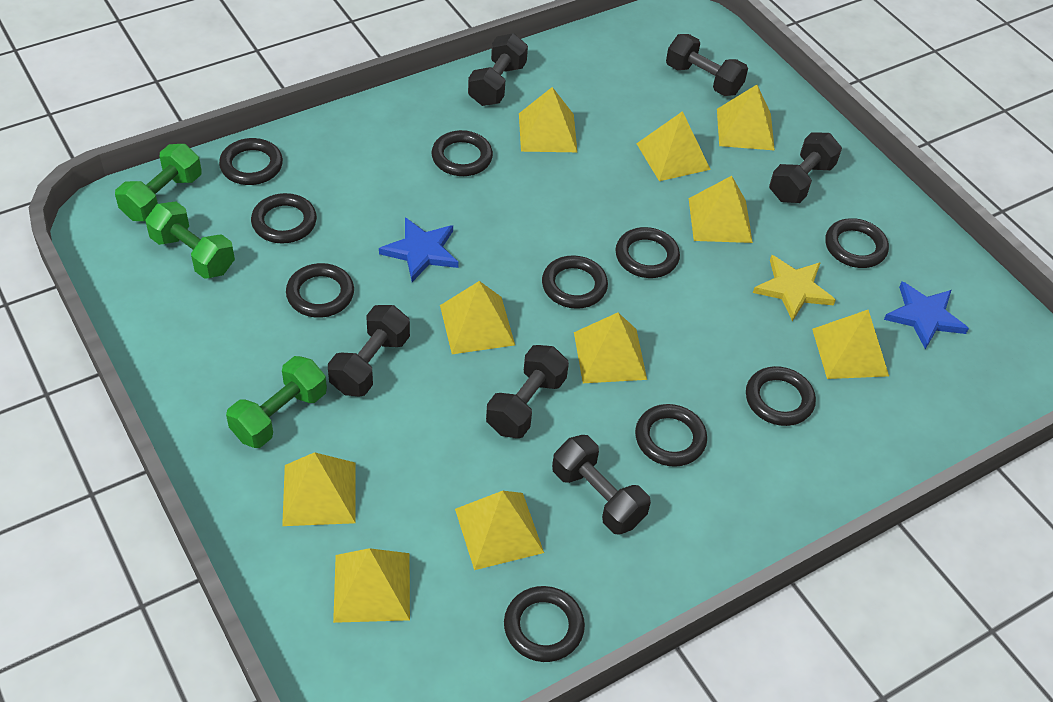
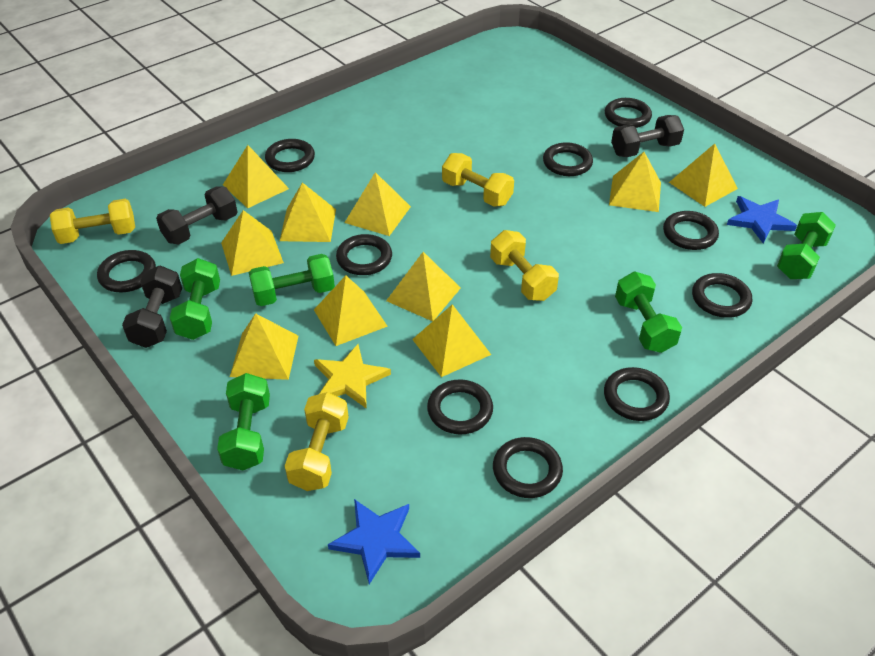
black dumbbell: 6 -> 3
green dumbbell: 3 -> 5
yellow dumbbell: 0 -> 4

